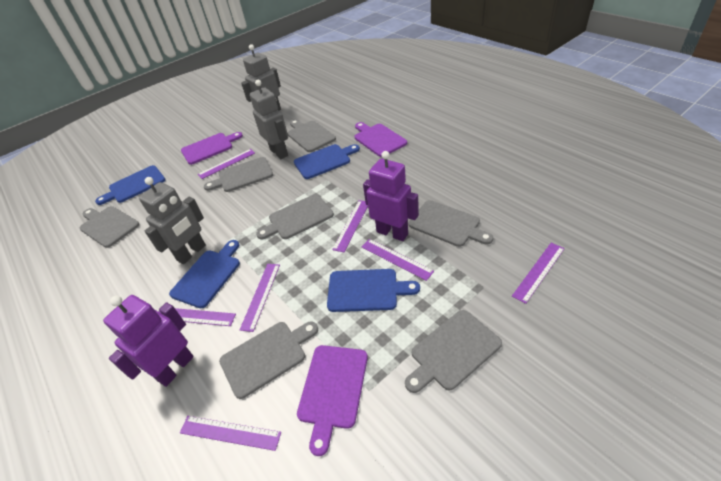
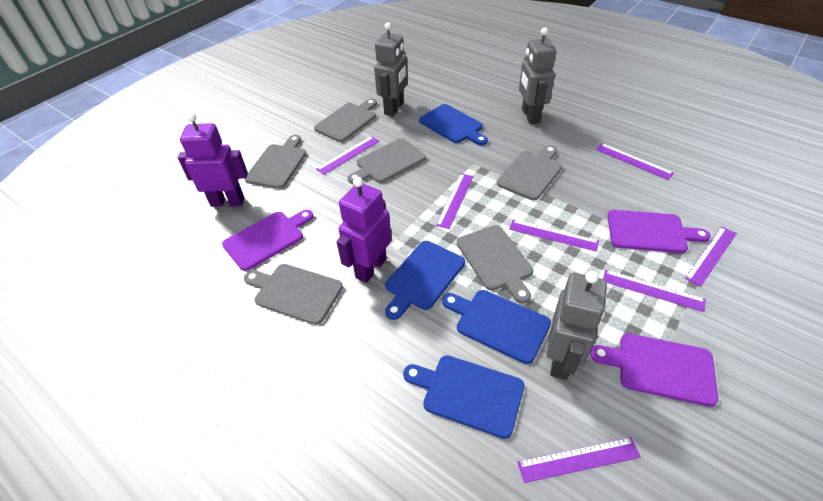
grey cutting board: 7 -> 6

